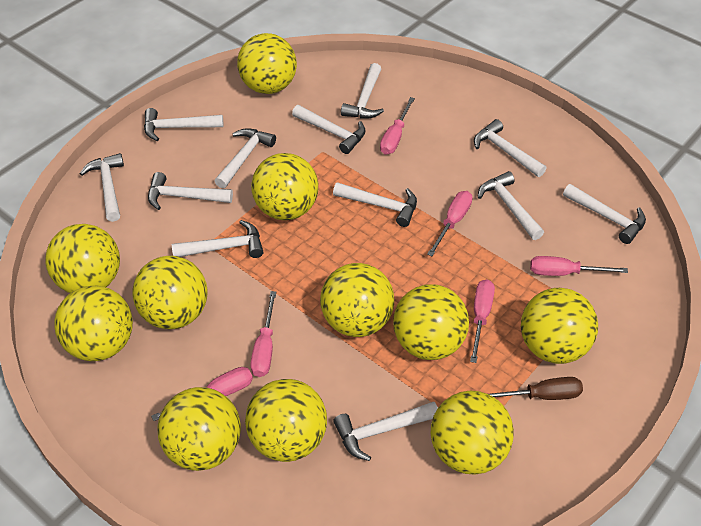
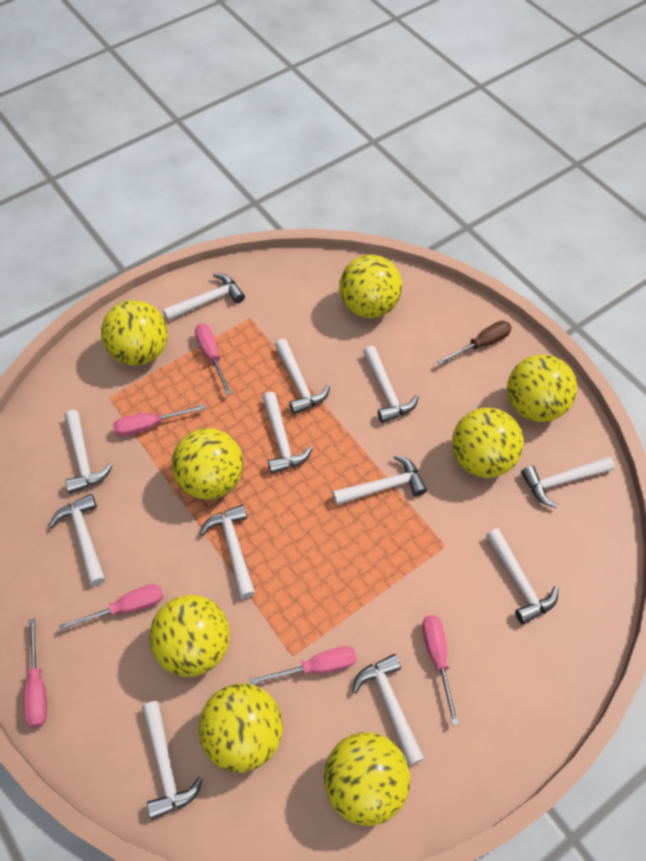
yellow ball: 11 -> 8

